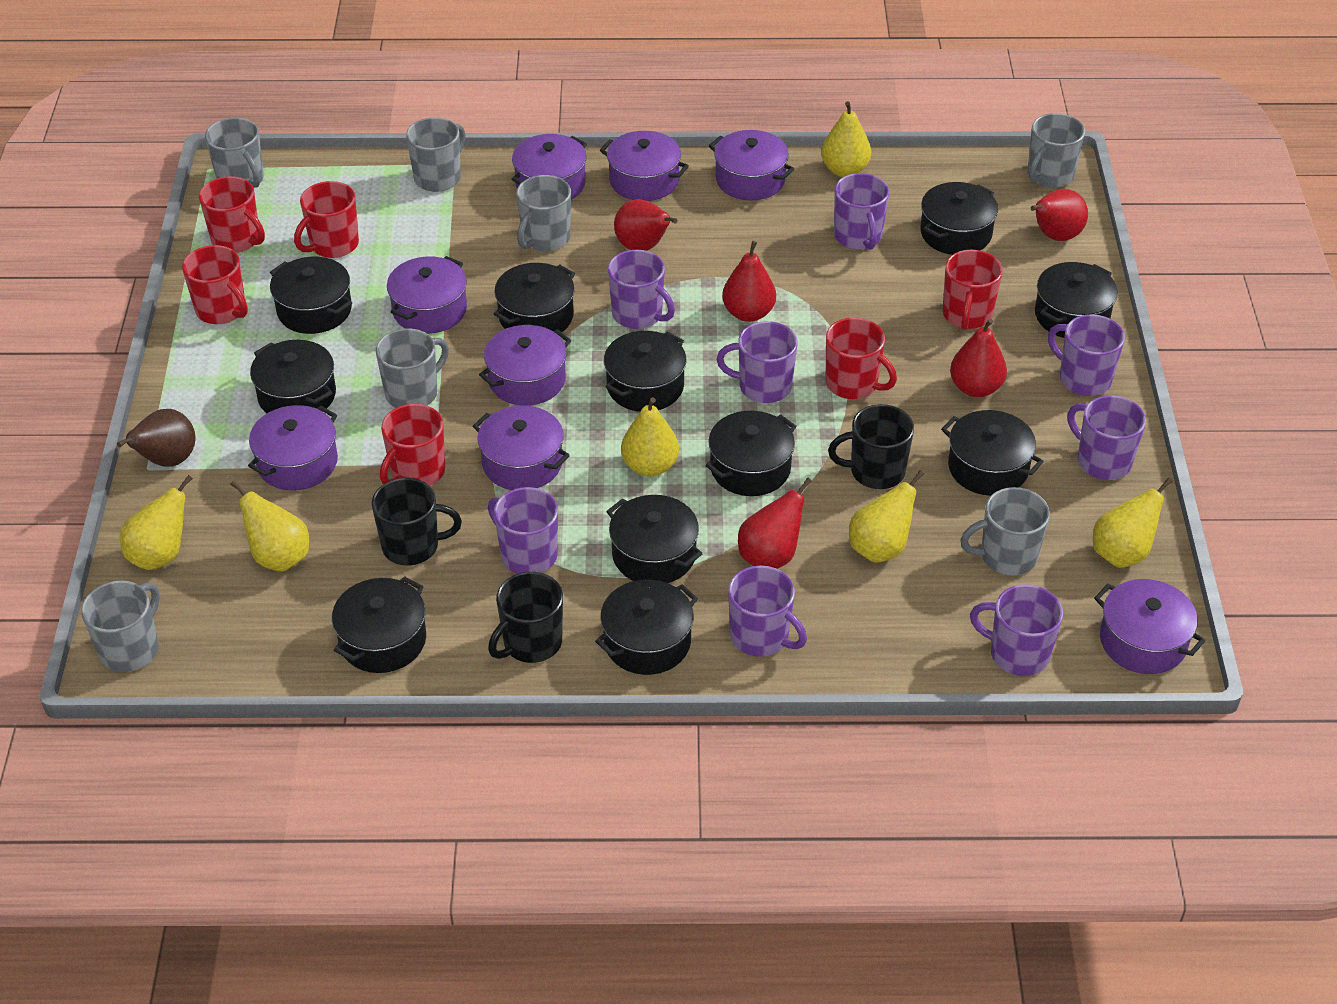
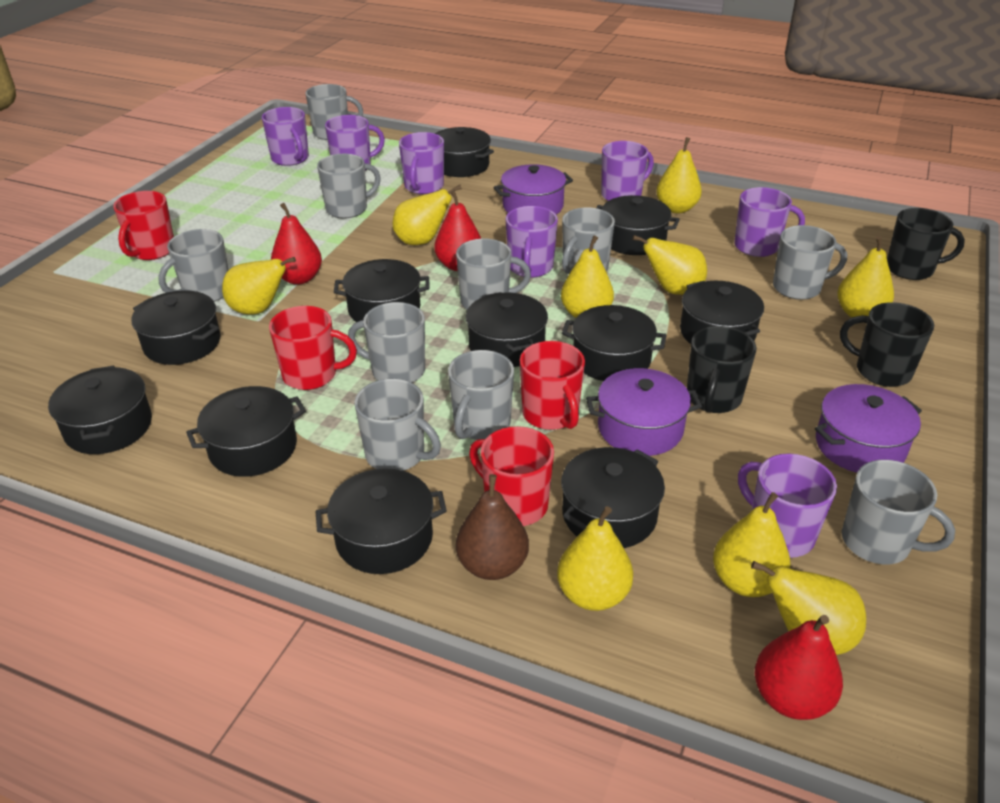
grey mug: 7 -> 10
purple mug: 8 -> 7
purple pot: 8 -> 3
red mug: 6 -> 4
red pear: 5 -> 3
yellow pear: 6 -> 9

